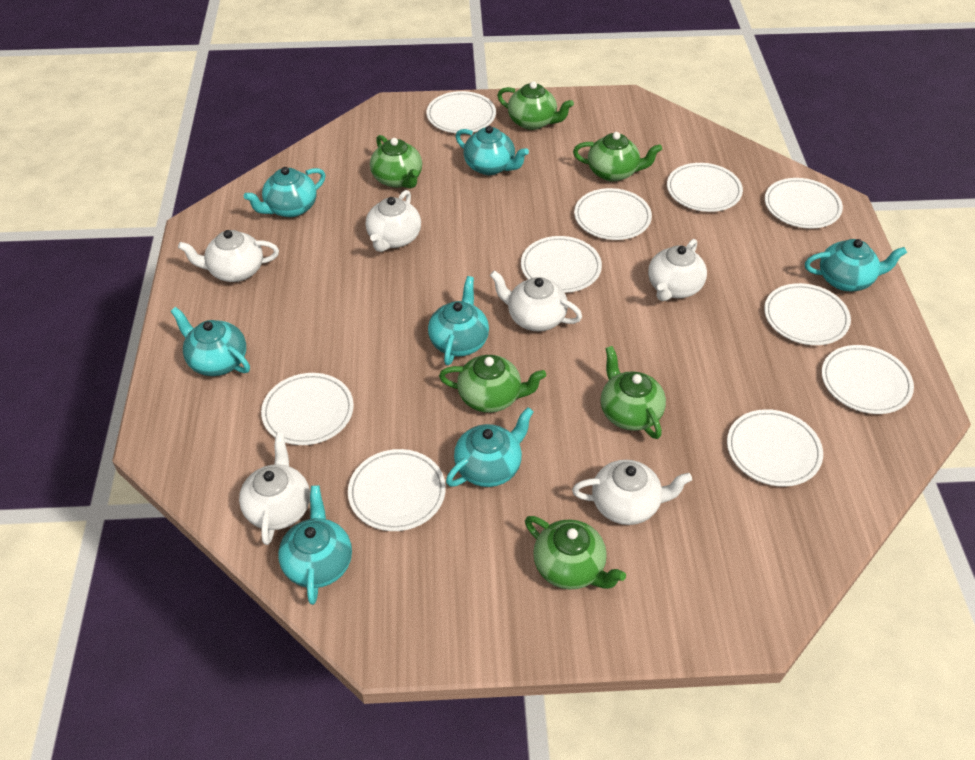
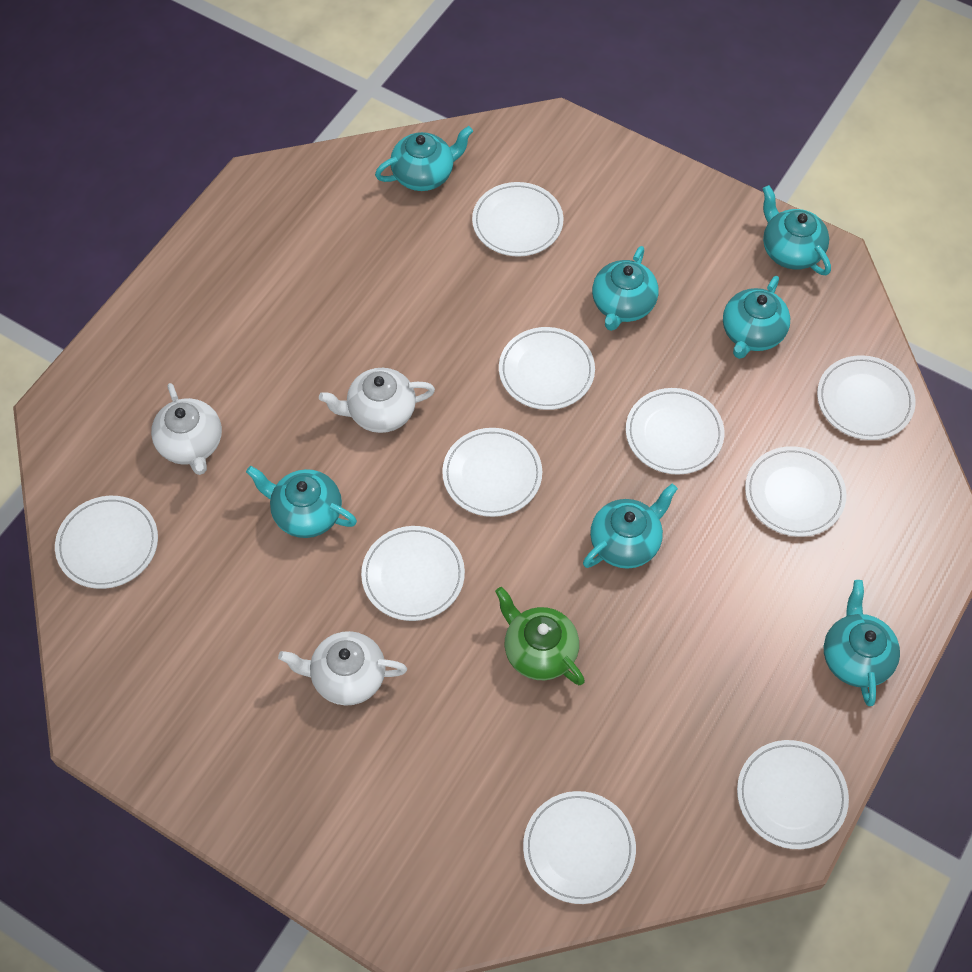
green teapot: 6 -> 1
white teapot: 6 -> 3

